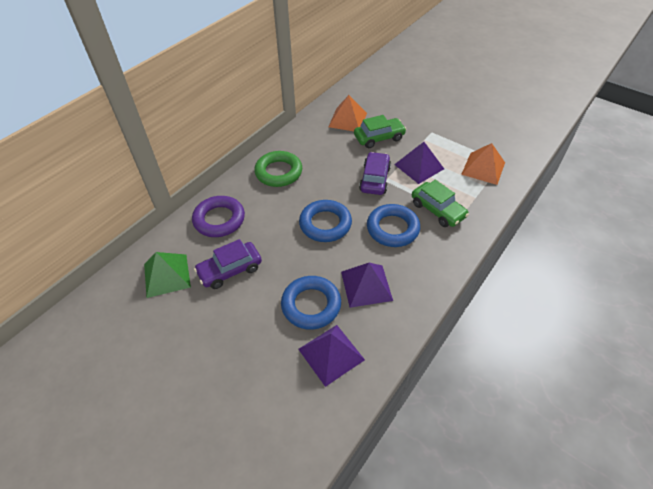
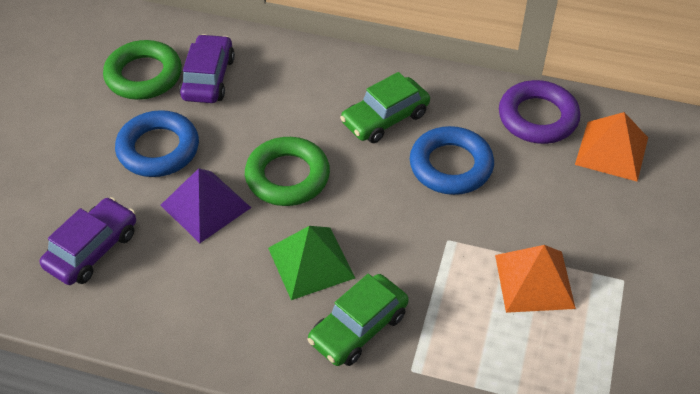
blue ring: 3 -> 2
green ring: 1 -> 2
purple pyramid: 3 -> 1

